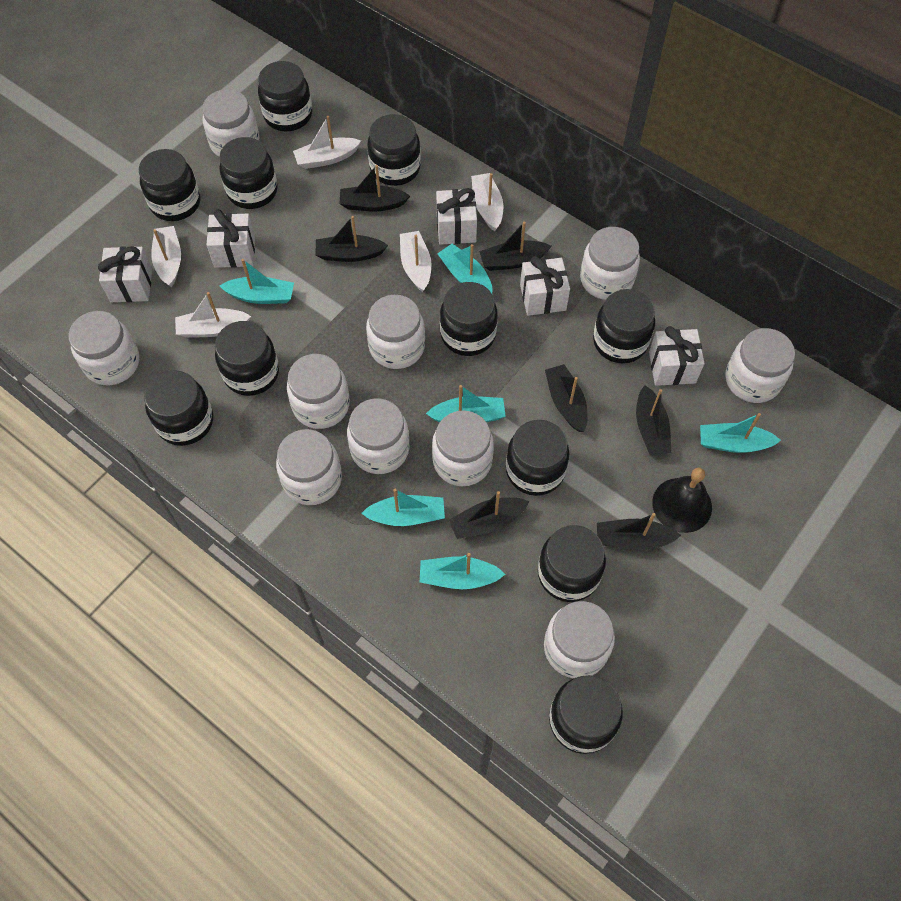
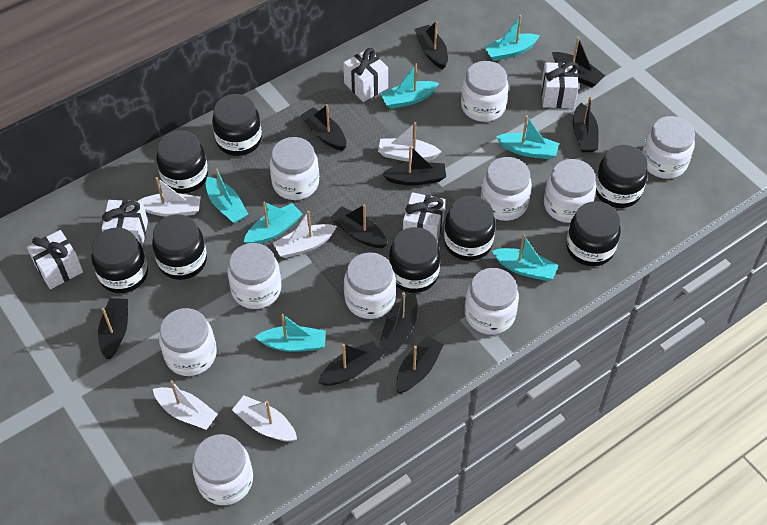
black bell: 1 -> 0
black boat: 7 -> 10
black jar: 11 -> 8
turquoise boat: 6 -> 7

